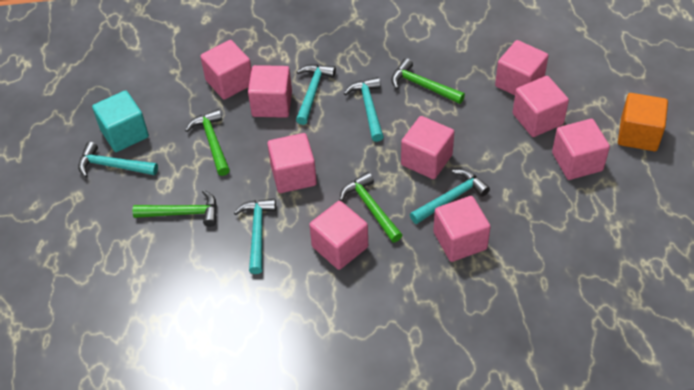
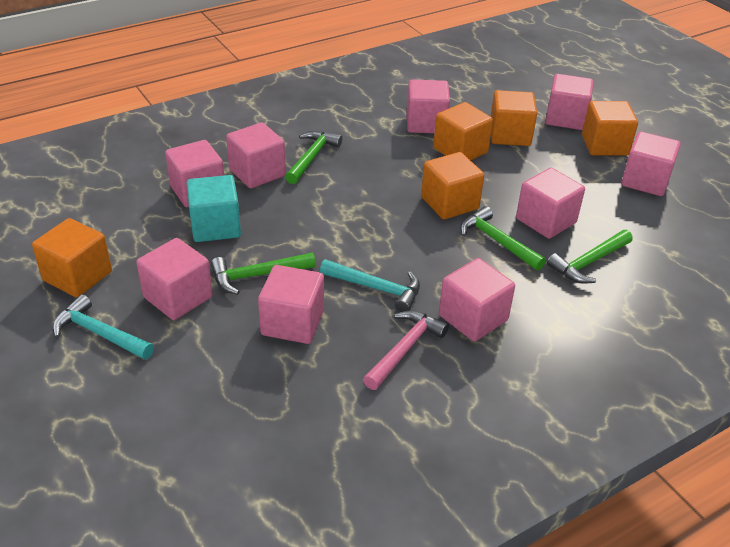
orange cube: 1 -> 5
pink hammer: 0 -> 1
turquoise hammer: 5 -> 2

